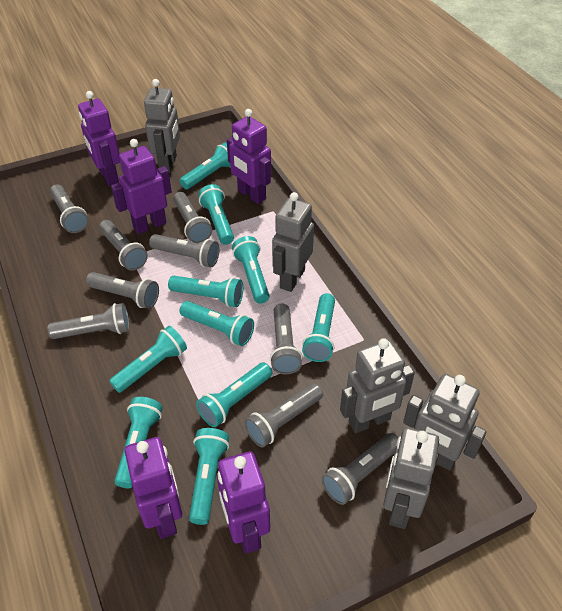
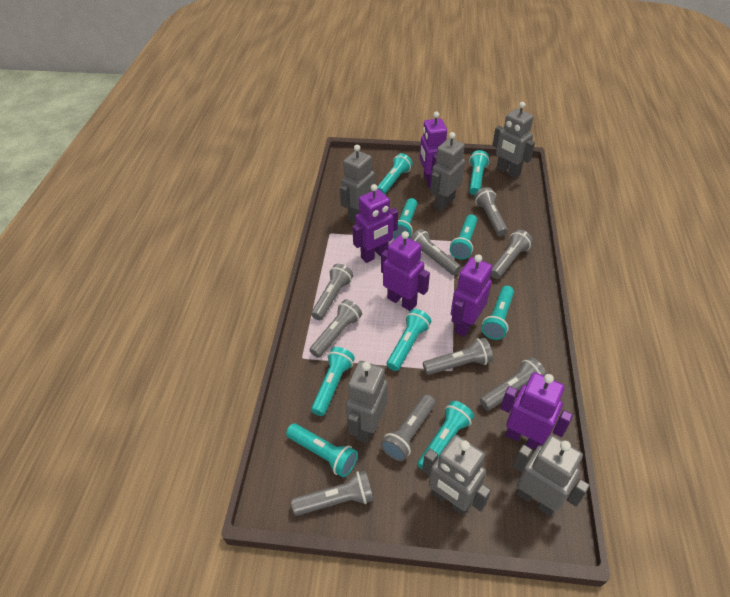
grey robot: 5 -> 6
turquoise flashlight: 10 -> 9

